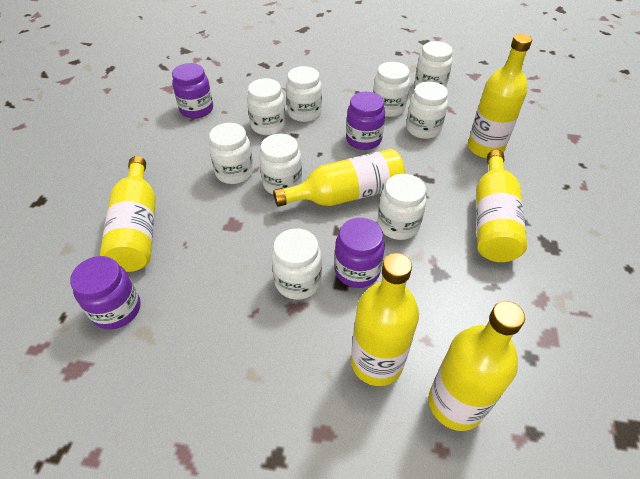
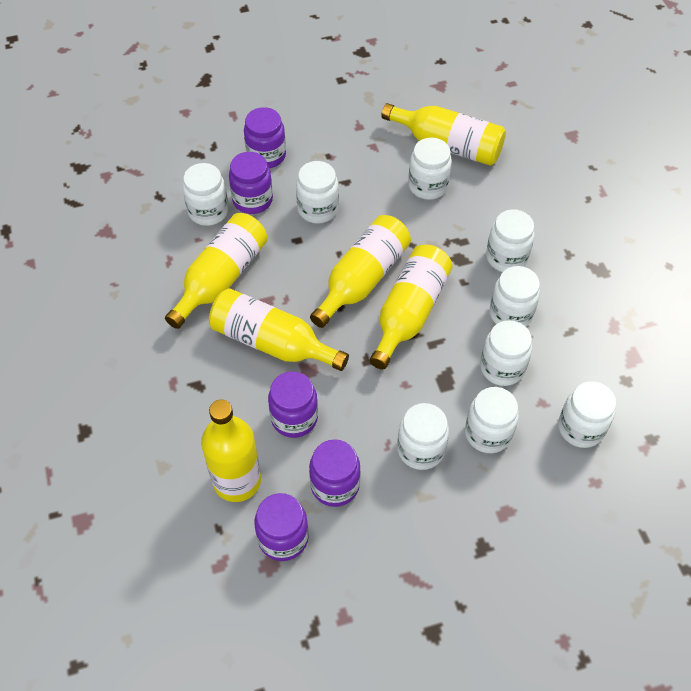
purple jar: 4 -> 5

